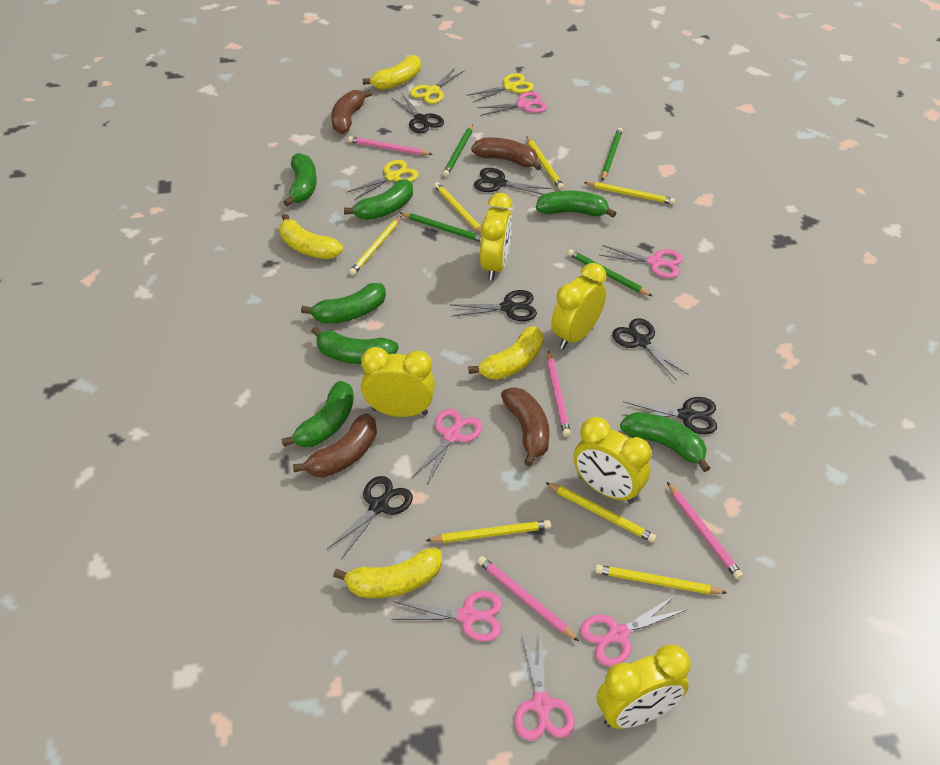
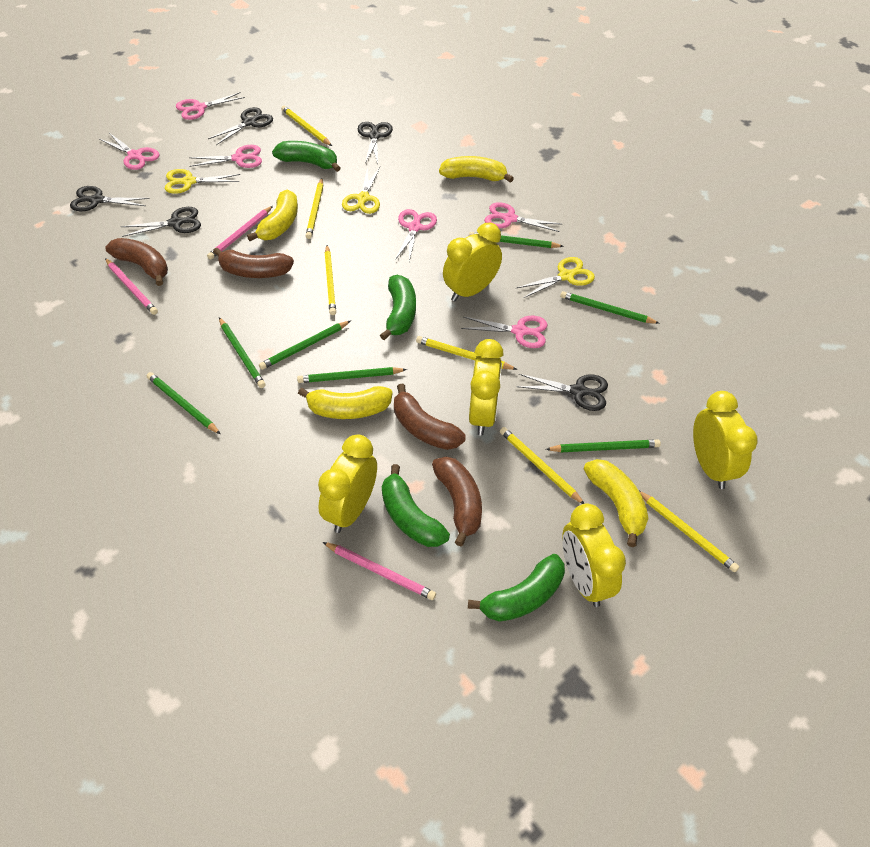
black scissors: 6 -> 5
green banana: 7 -> 4
green pencil: 4 -> 7
pink pencil: 4 -> 3
yellow pencil: 7 -> 6

